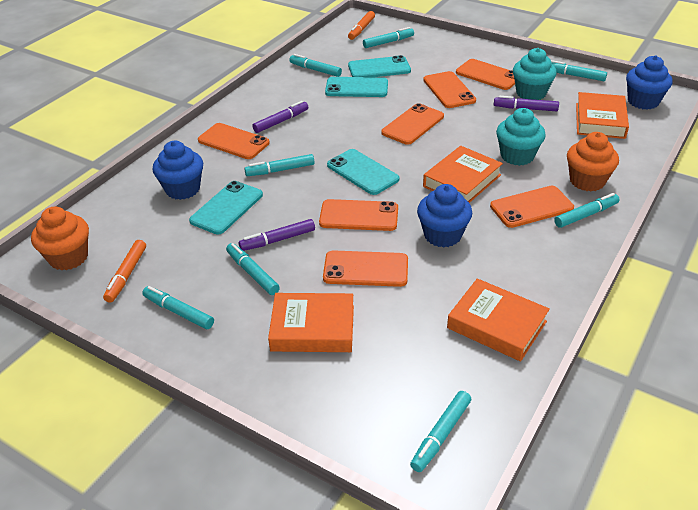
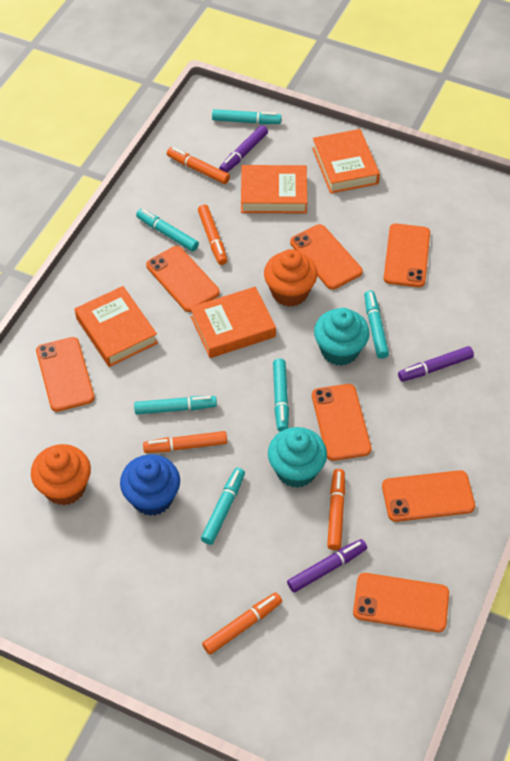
blue cupcake: 3 -> 1
orange marker: 2 -> 5
turquoise marker: 8 -> 6
turquoise phone: 4 -> 0

